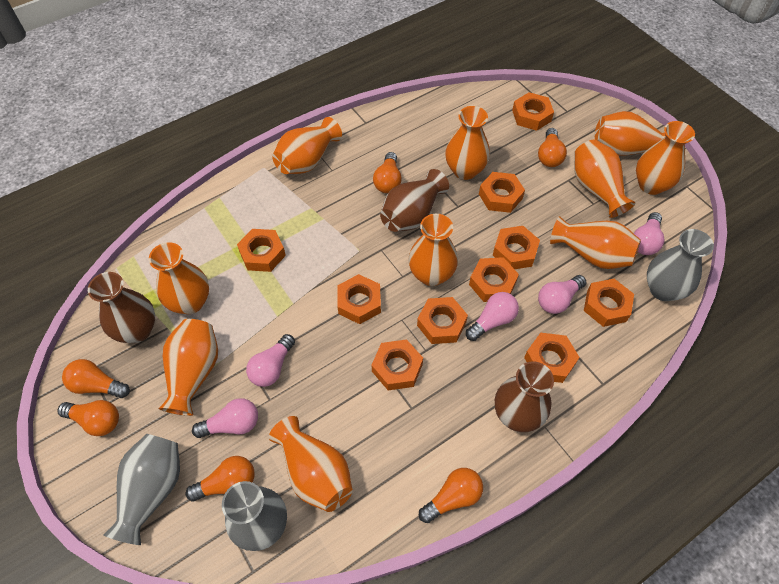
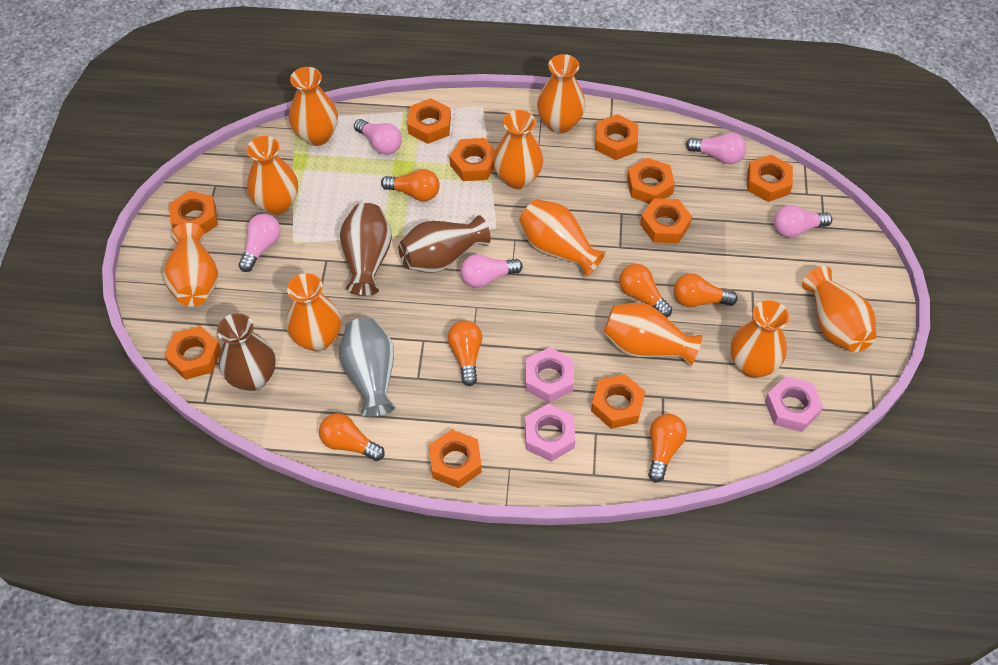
grey vase: 3 -> 1
pink nut: 0 -> 3

